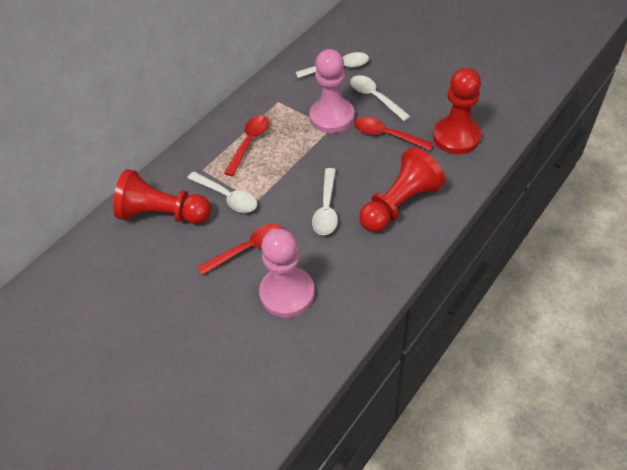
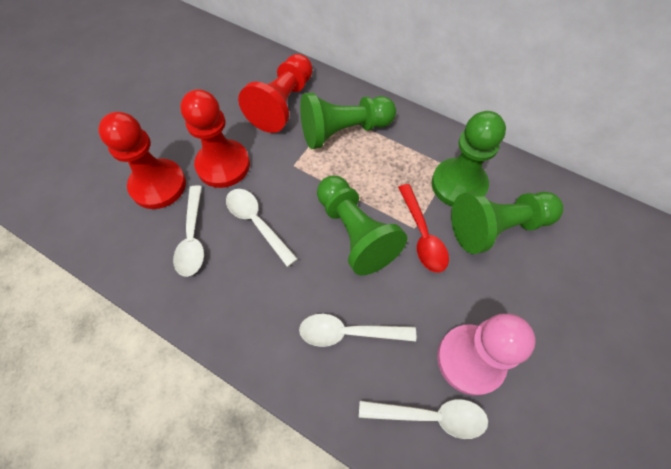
green pawn: 0 -> 4
pink pawn: 2 -> 1
red spoon: 3 -> 1

